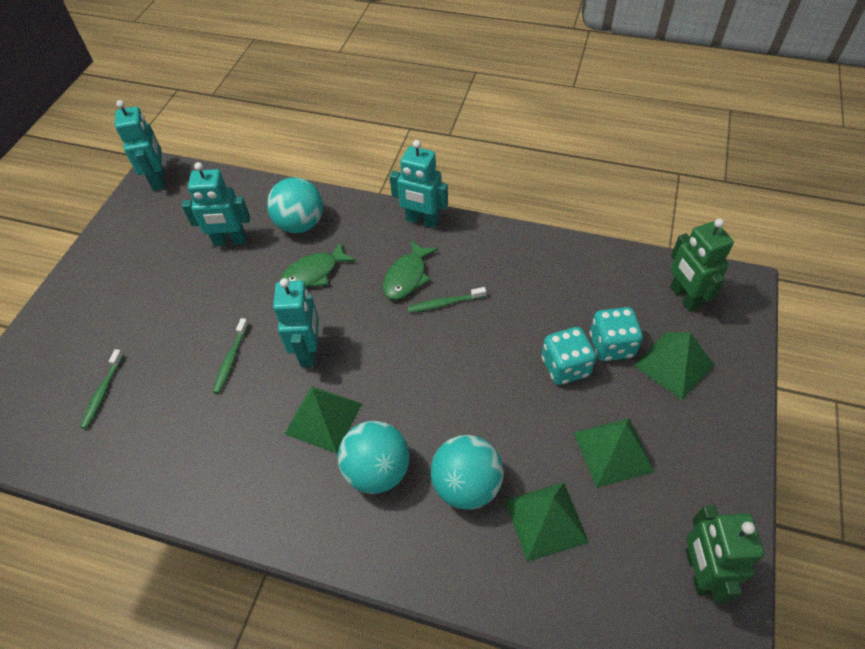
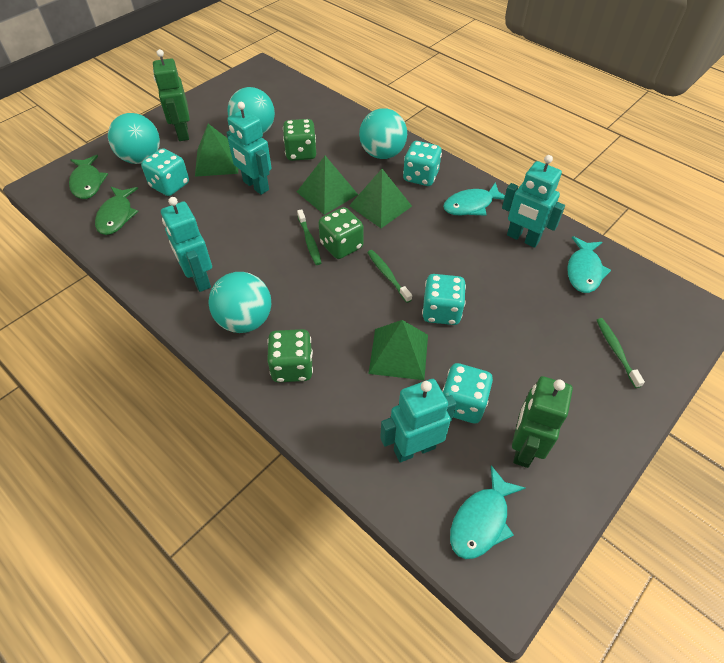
green dice: 0 -> 3
turquoise ball: 3 -> 4
turquoise dice: 2 -> 4
turquoise fish: 0 -> 3

